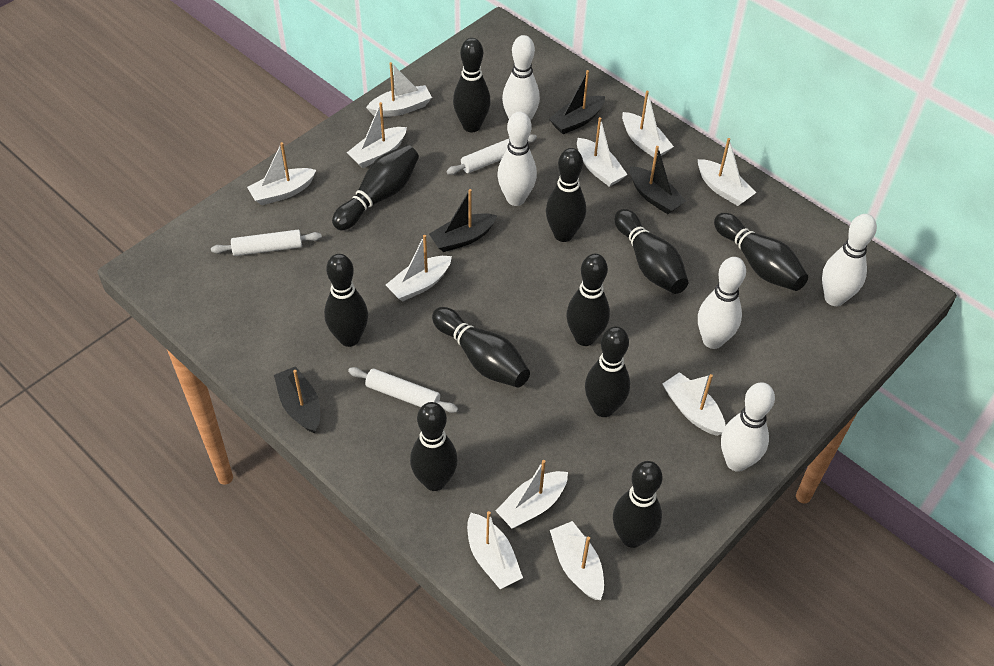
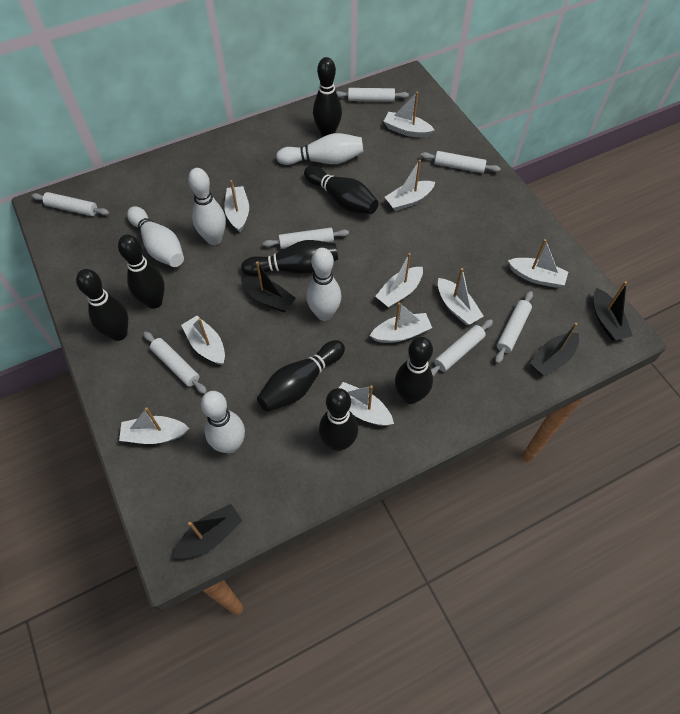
black bowling pin: 11 -> 8
white boat: 11 -> 10
white rolling pin: 3 -> 7

